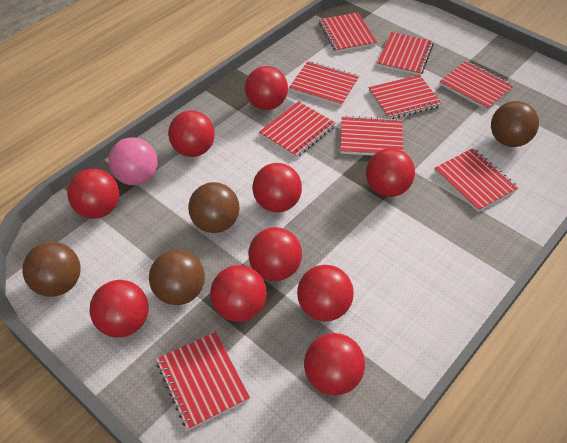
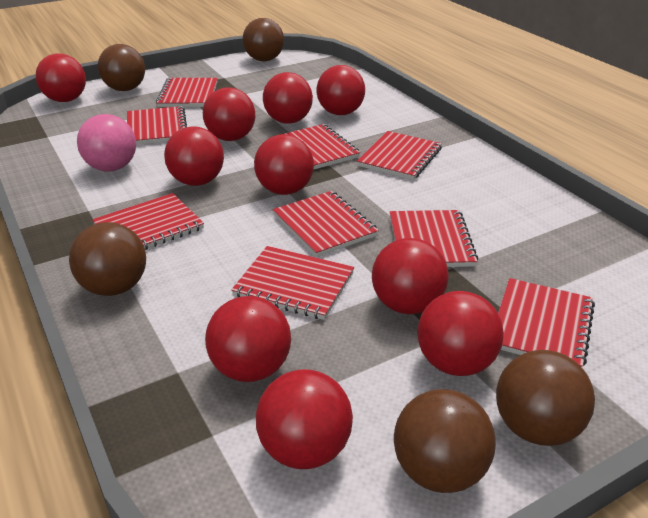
brown ball: 4 -> 5

